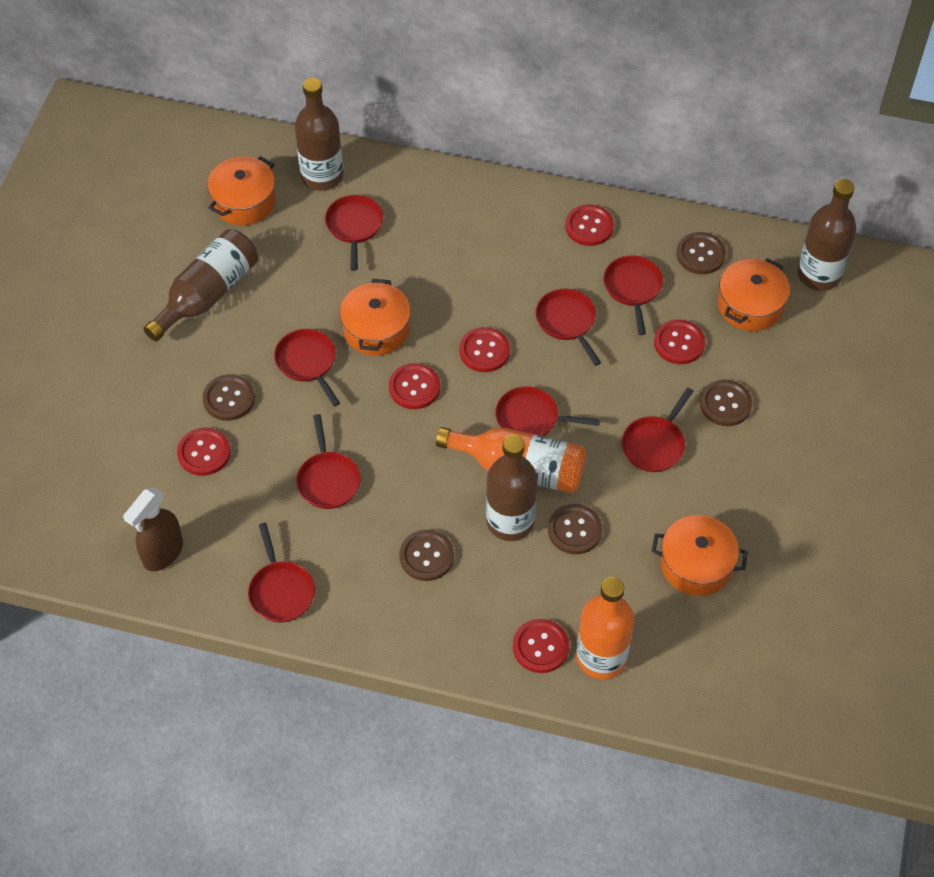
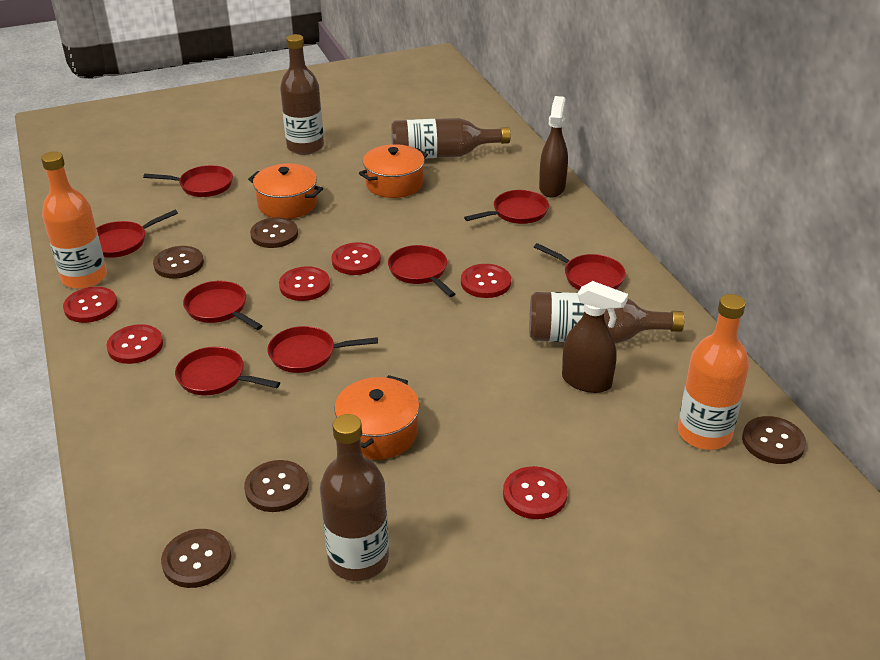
brown spray bottle: 1 -> 2
orange pot: 4 -> 3

